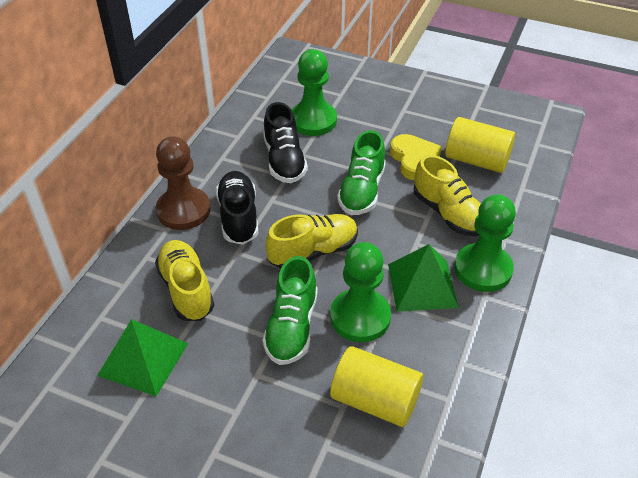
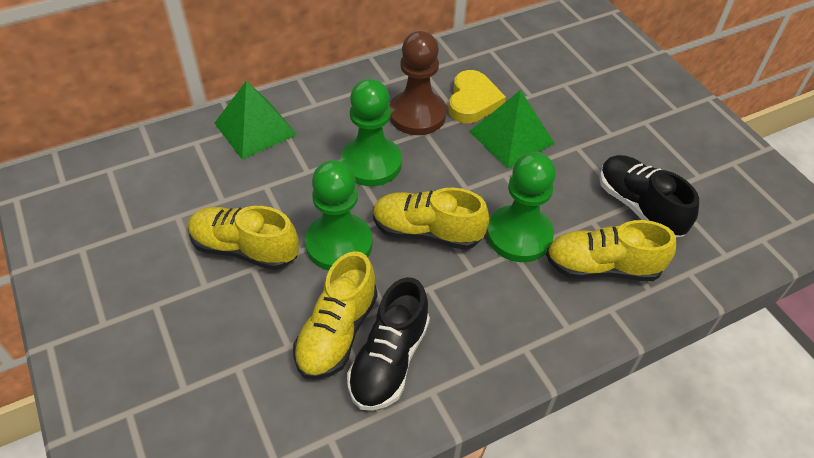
green shoe: 2 -> 0
yellow cylinder: 2 -> 0
yellow shoe: 3 -> 4

